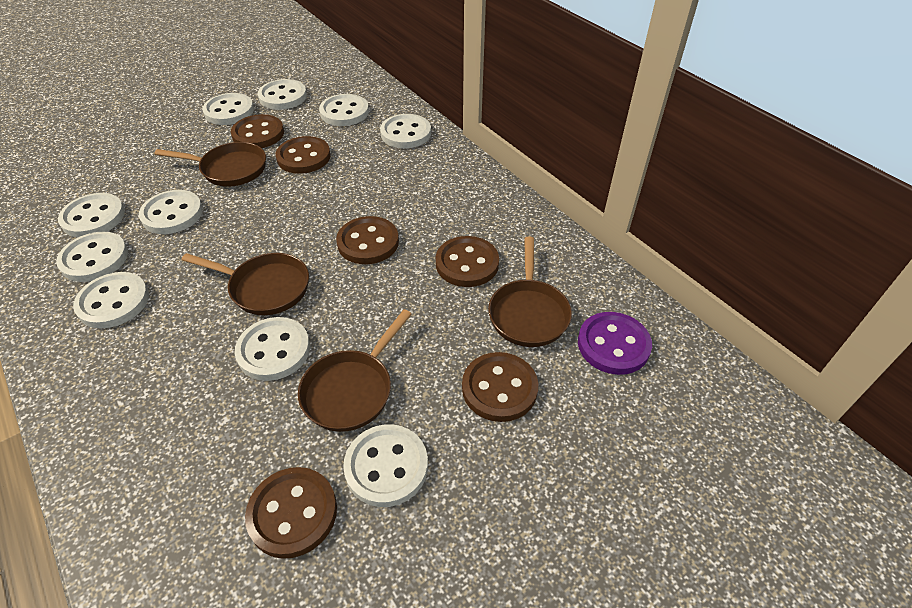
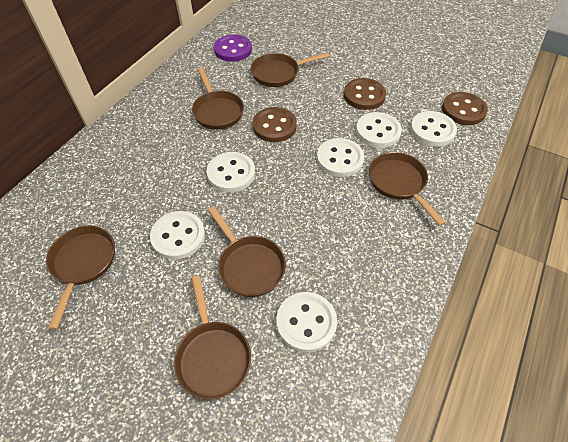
brown button: 6 -> 3
brown pan: 4 -> 6
white button: 10 -> 6

